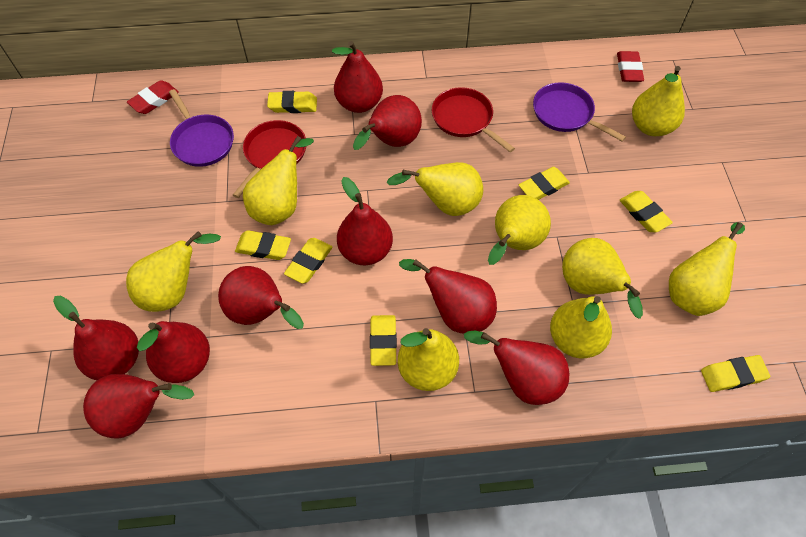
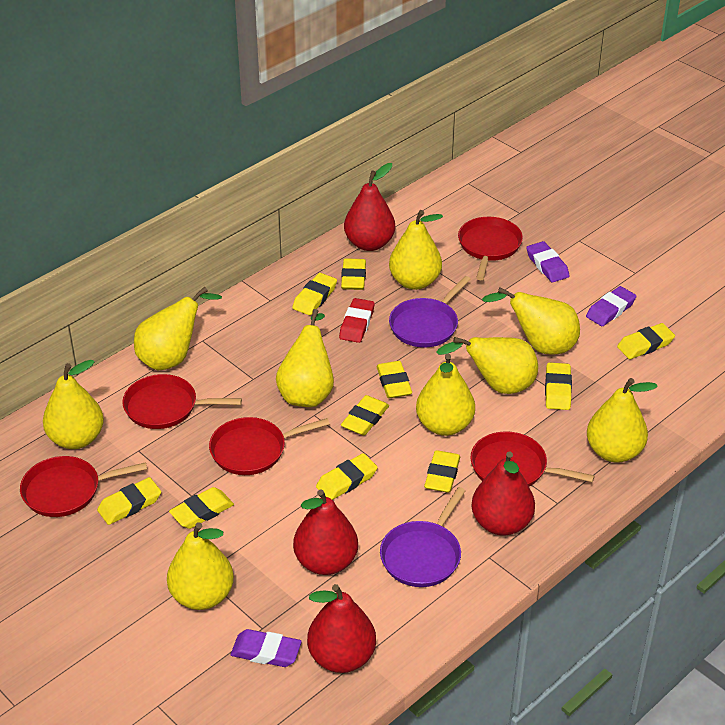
purple eraser: 0 -> 3
red eraser: 2 -> 1
red pan: 2 -> 5
red pear: 9 -> 4
yellow eraser: 7 -> 10

